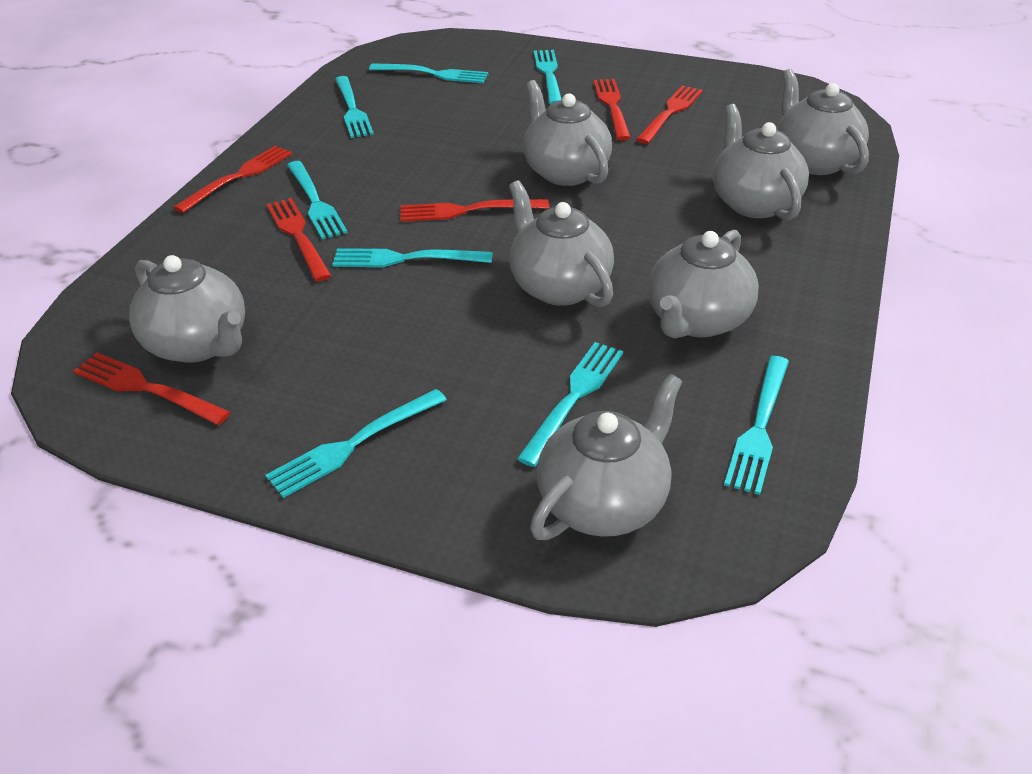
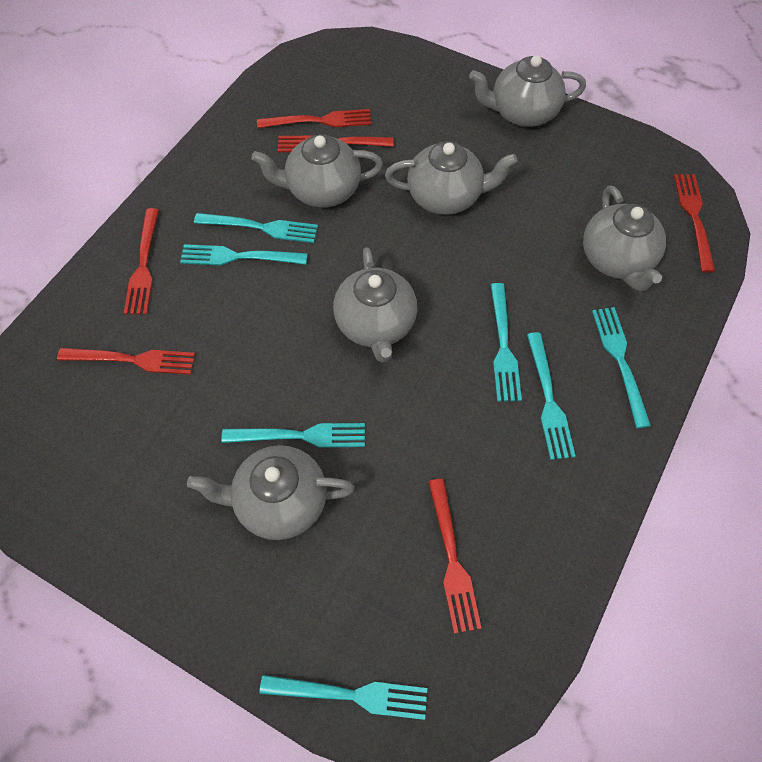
grey teapot: 7 -> 6
turquoise fork: 8 -> 7

